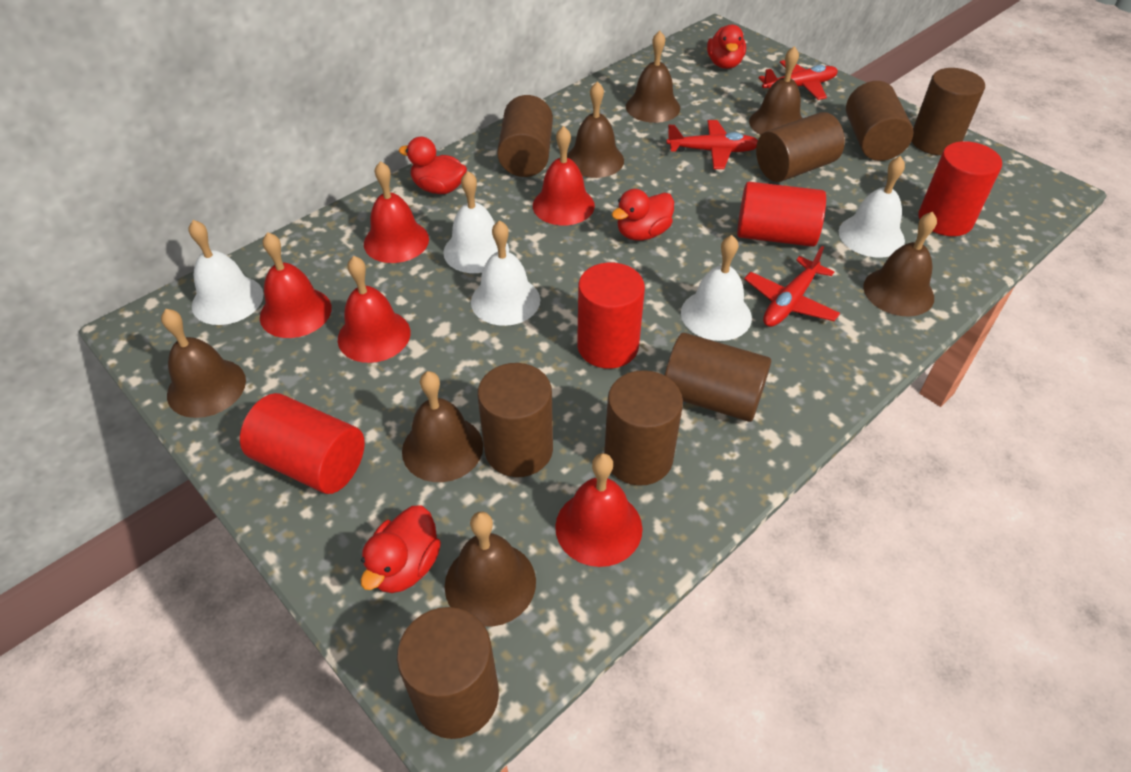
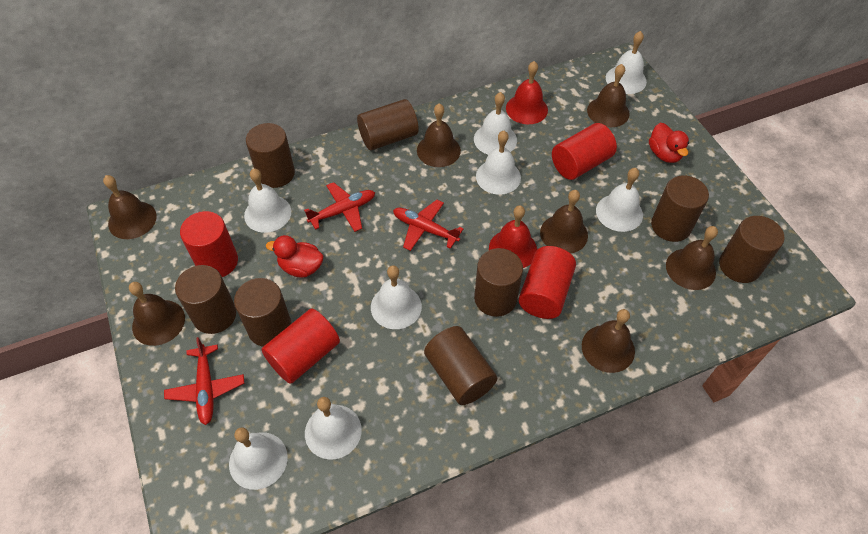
red bell: 5 -> 2
red duck: 4 -> 2
white bell: 5 -> 8

